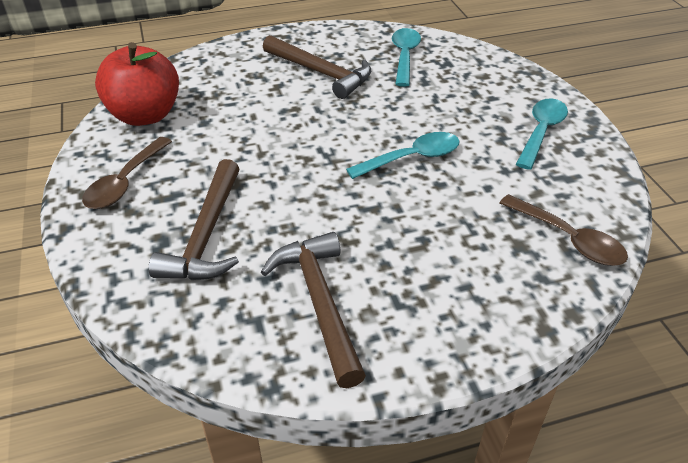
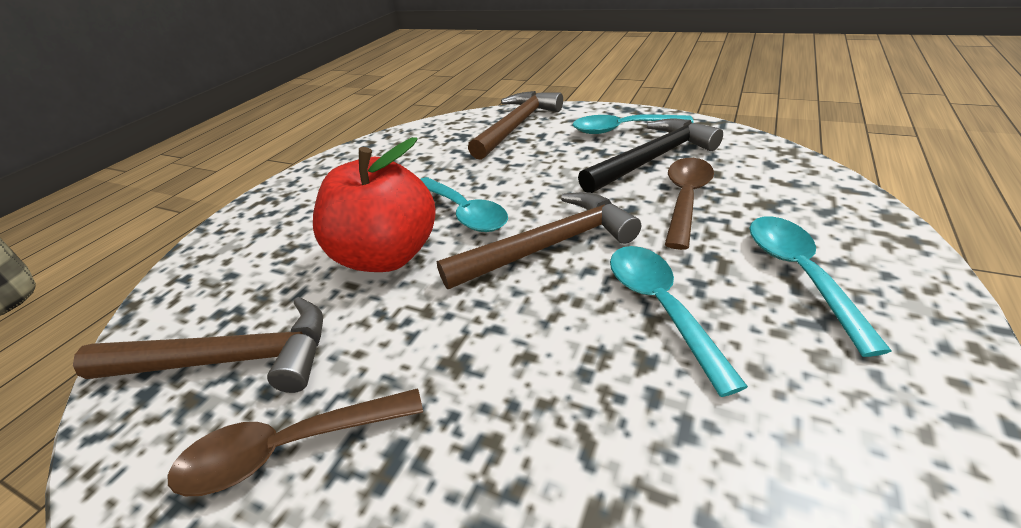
black hammer: 0 -> 1
turquoise spoon: 3 -> 4

